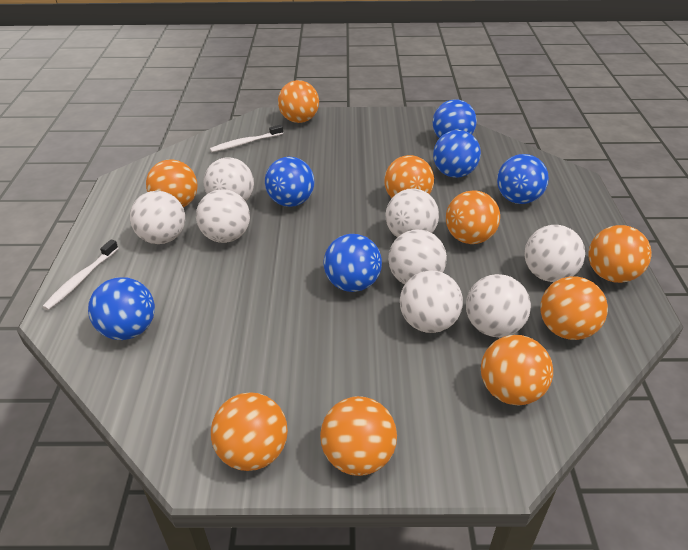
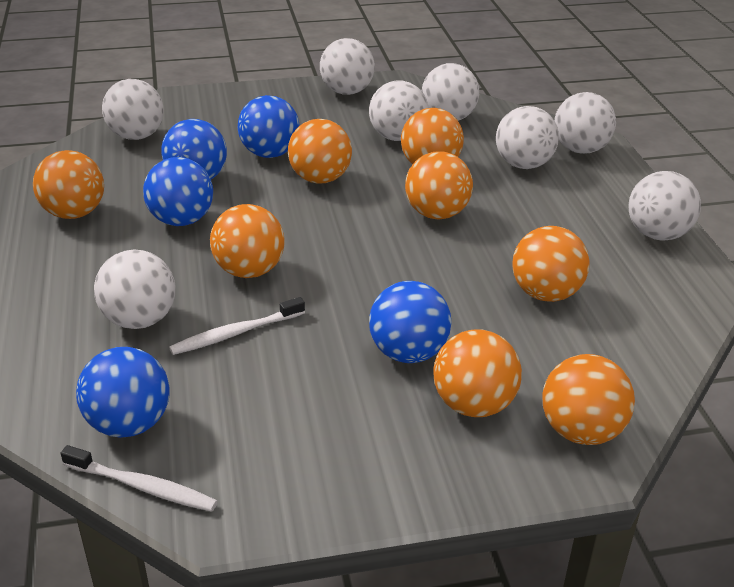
blue ball: 6 -> 5
orange ball: 9 -> 8

